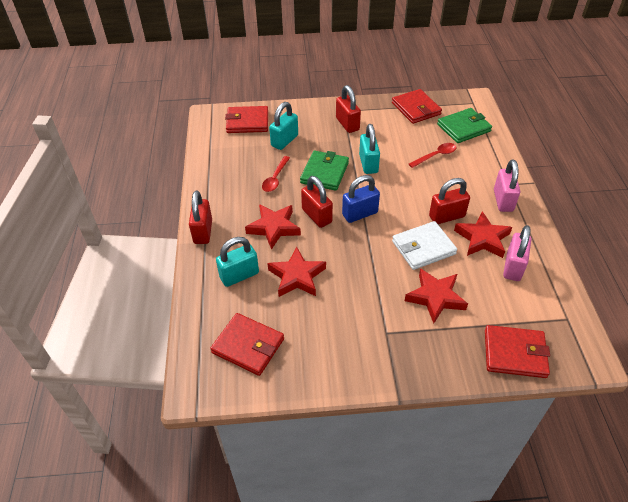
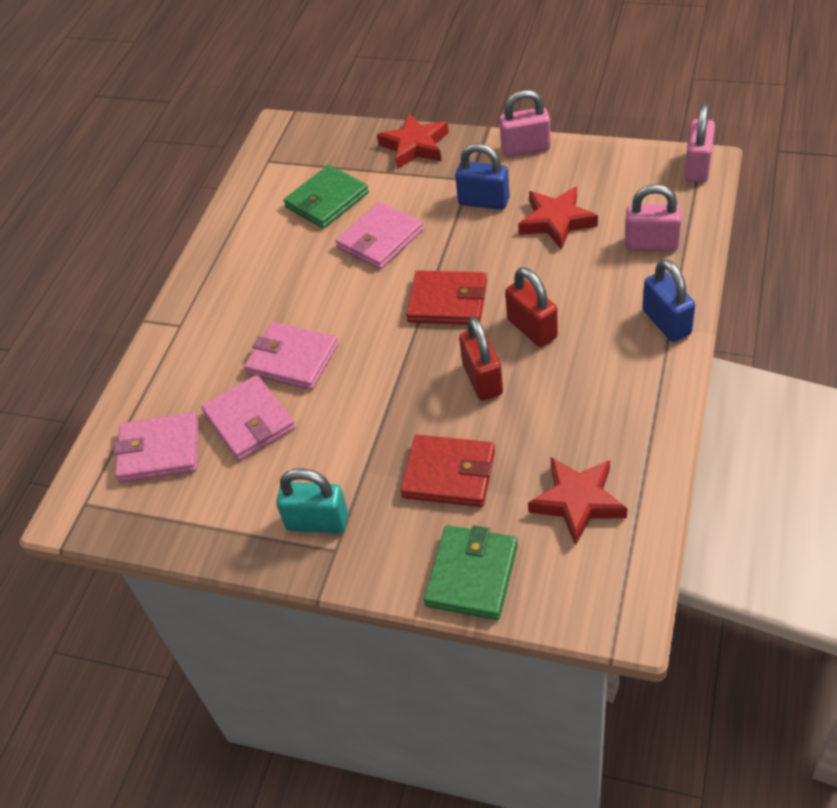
blue padlock: 1 -> 2
pink padlock: 2 -> 3
pink wallet: 0 -> 4
red padlock: 4 -> 2
red spoon: 2 -> 0
red star: 4 -> 3
red wallet: 4 -> 2
turquoise padlock: 3 -> 1
white wallet: 1 -> 0

